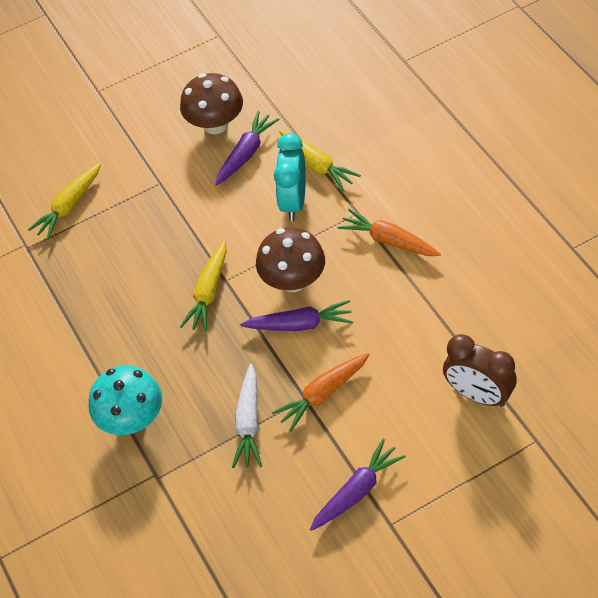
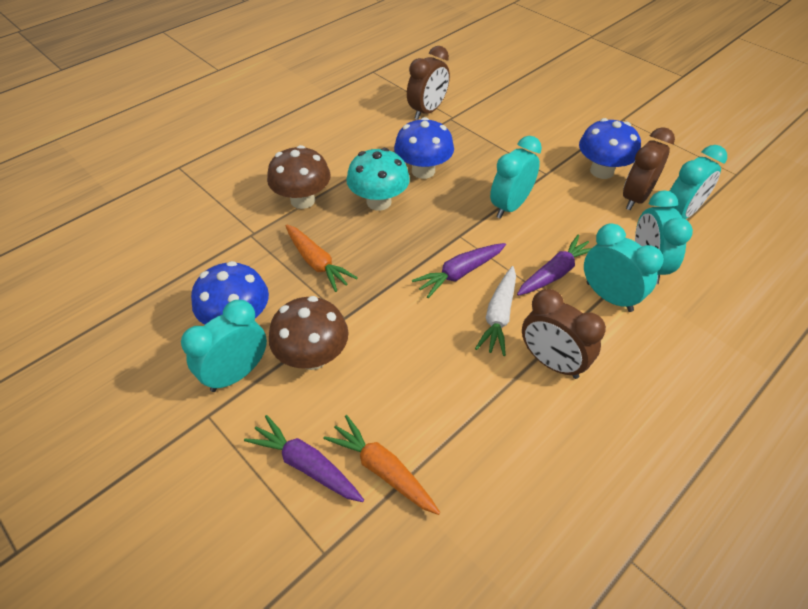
blue mushroom: 0 -> 3
brown clock: 1 -> 3
turquoise clock: 1 -> 5
yellow carrot: 3 -> 0

